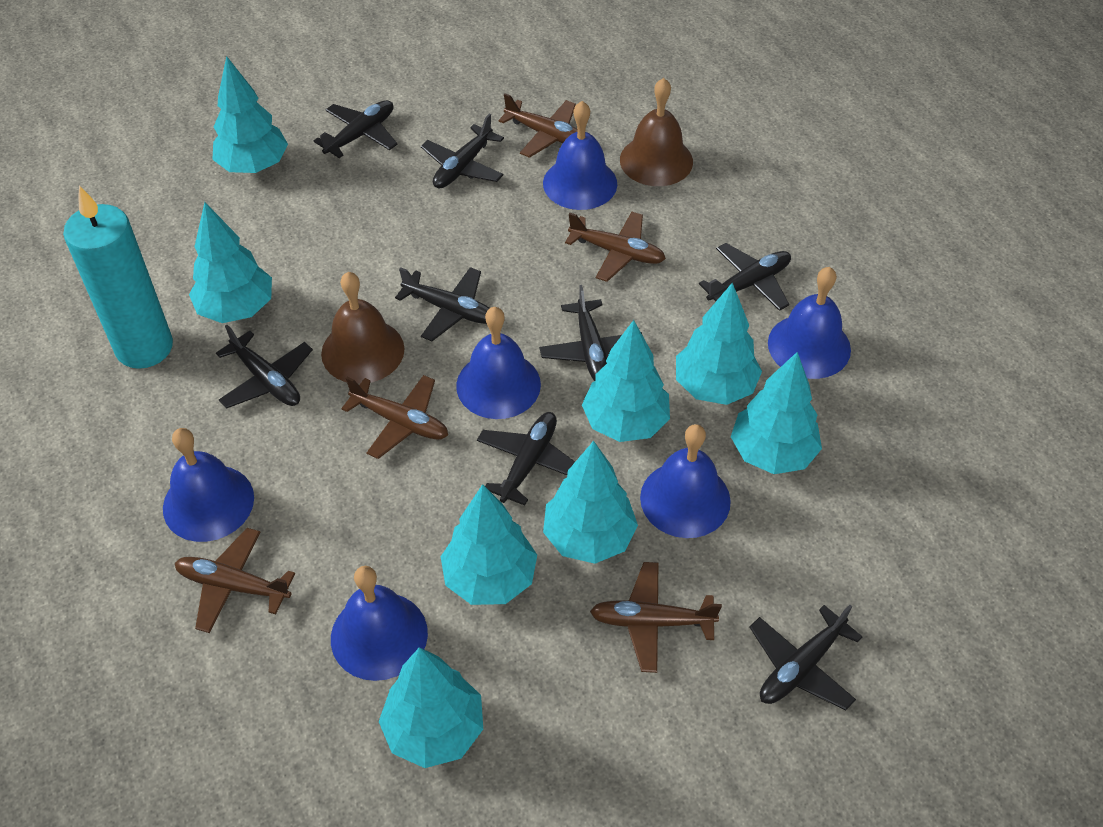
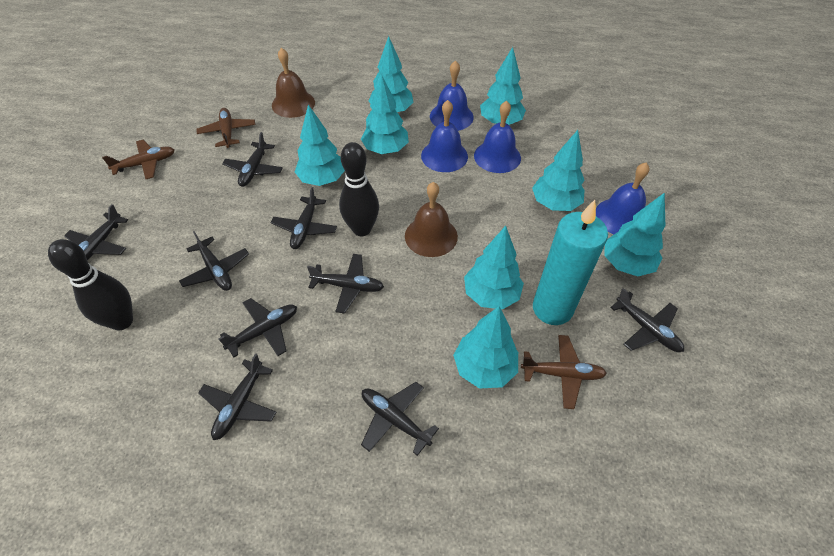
black bowling pin: 0 -> 2
black plane: 8 -> 9
blue bell: 6 -> 4
brown plane: 5 -> 3

